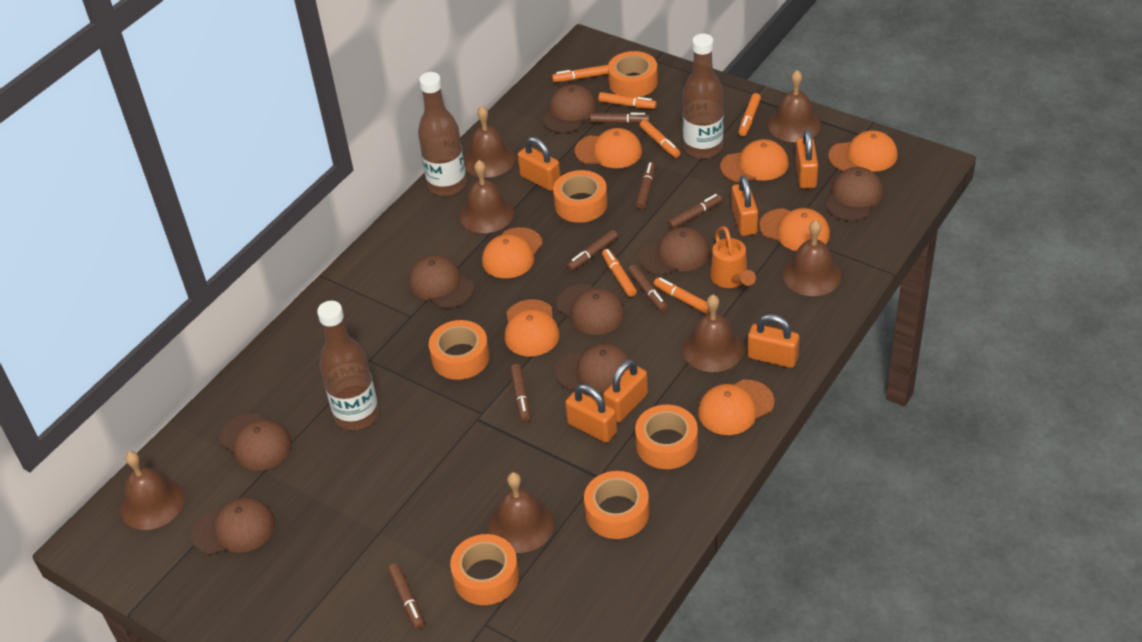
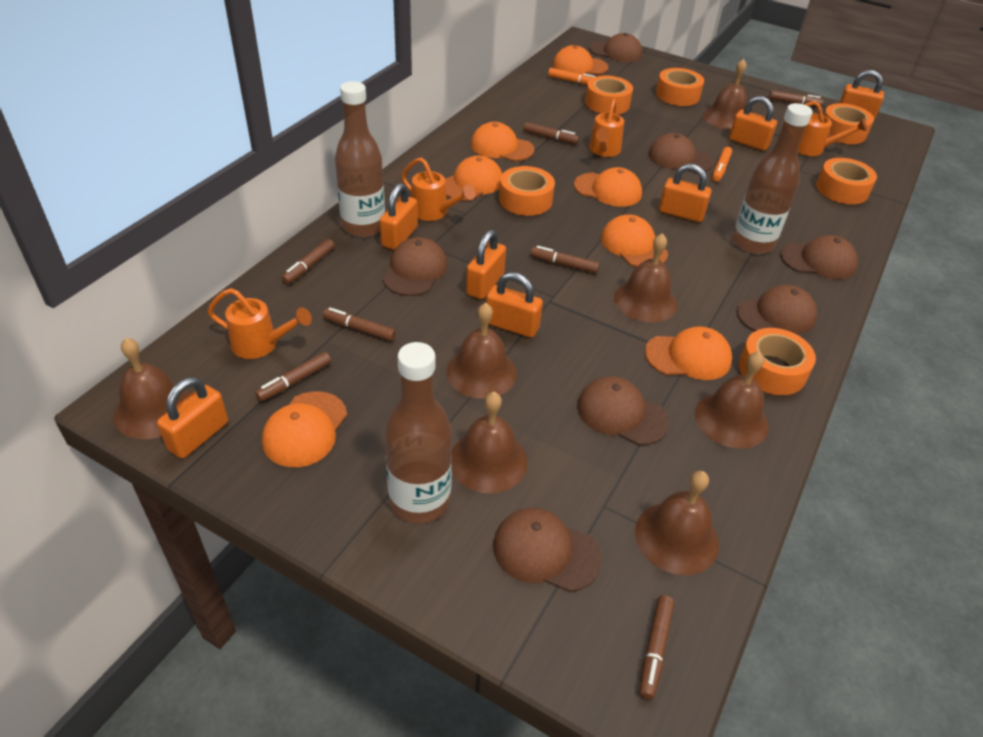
brown cap: 8 -> 7
orange marker: 6 -> 2
orange padlock: 6 -> 7
orange watering can: 1 -> 4

